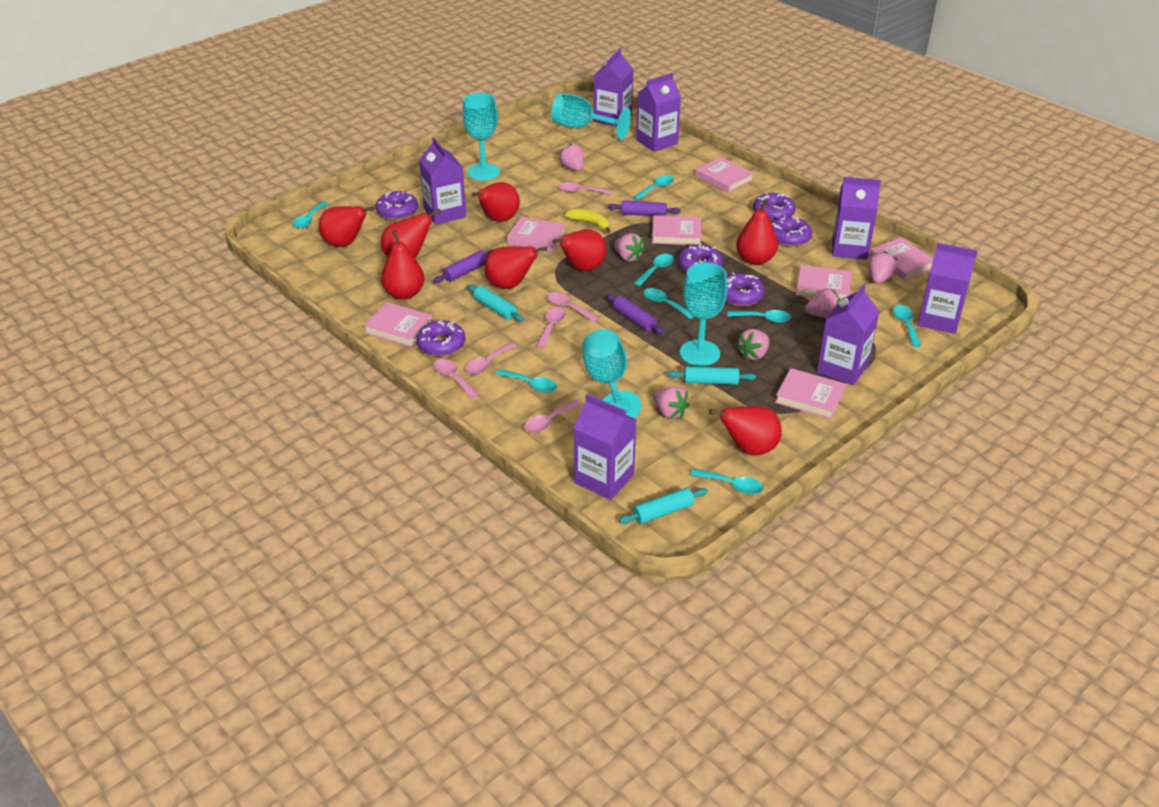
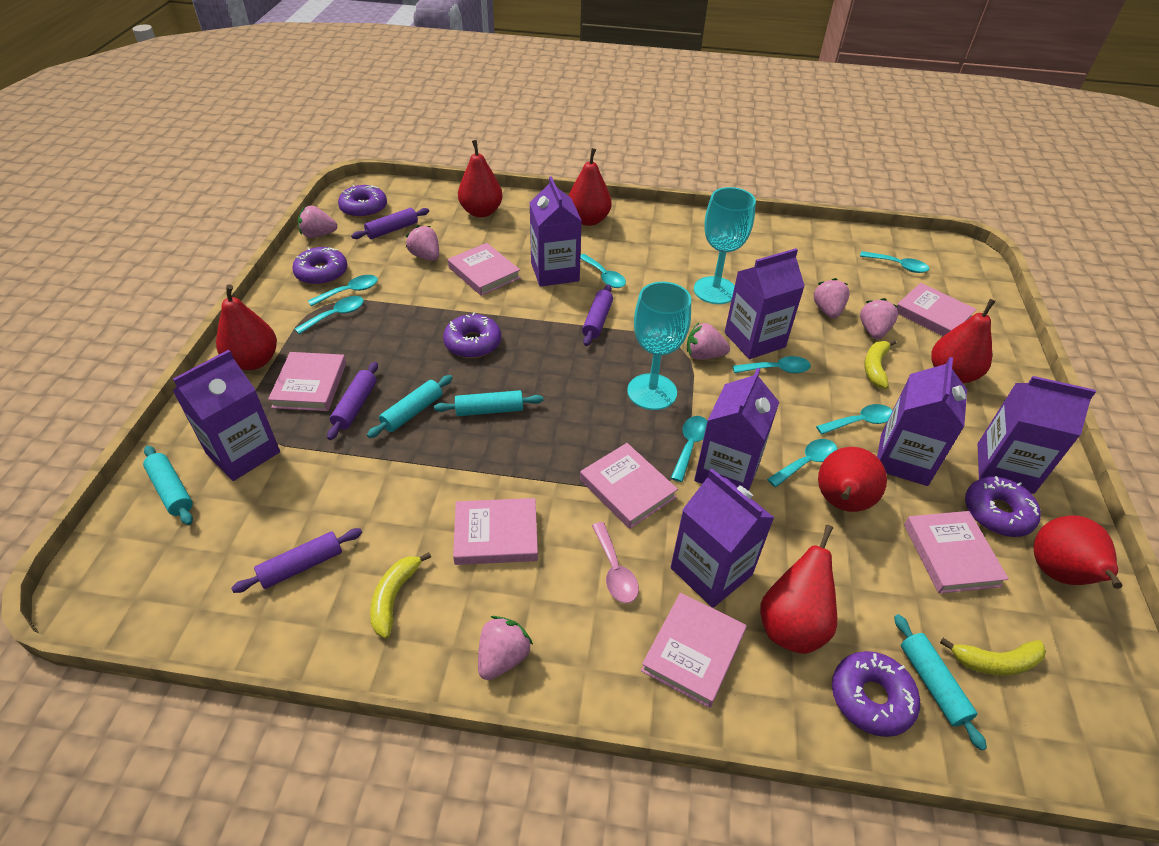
pink spoon: 6 -> 1
purple donut: 6 -> 5
purple rolling pin: 3 -> 4
red pear: 8 -> 7
turquoise goblet: 4 -> 2
turquoise rolling pin: 3 -> 4
yellow banana: 1 -> 3

